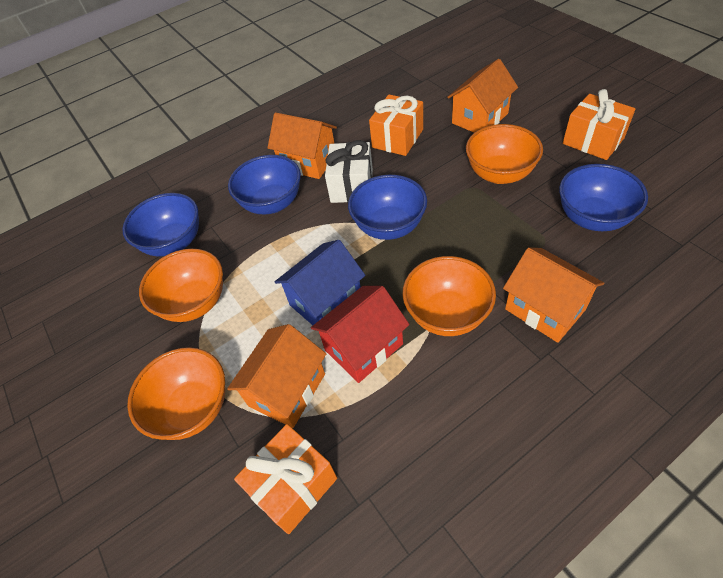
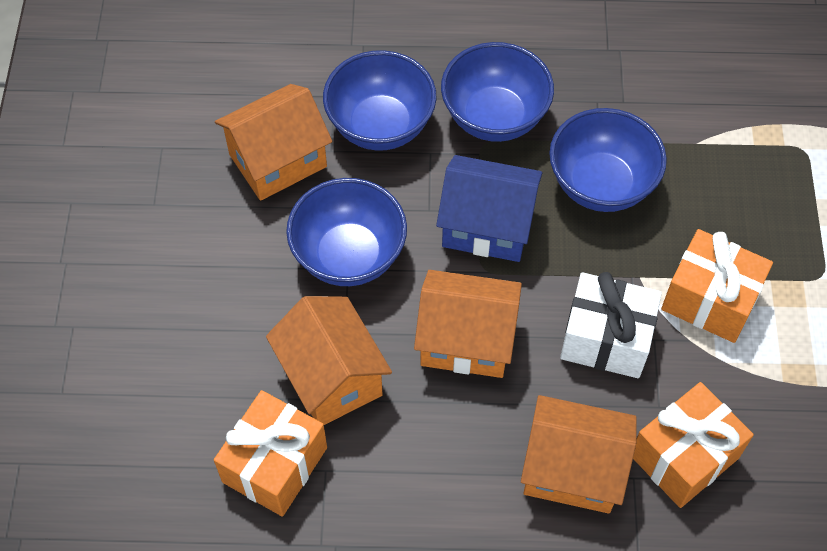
orange bowl: 4 -> 0
red house: 1 -> 0

